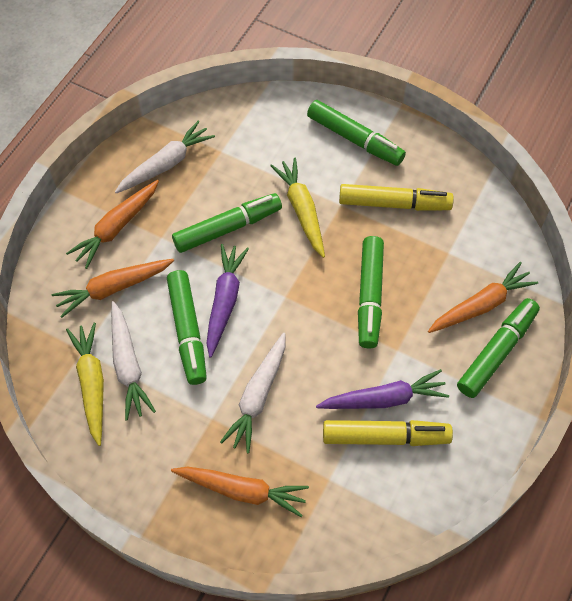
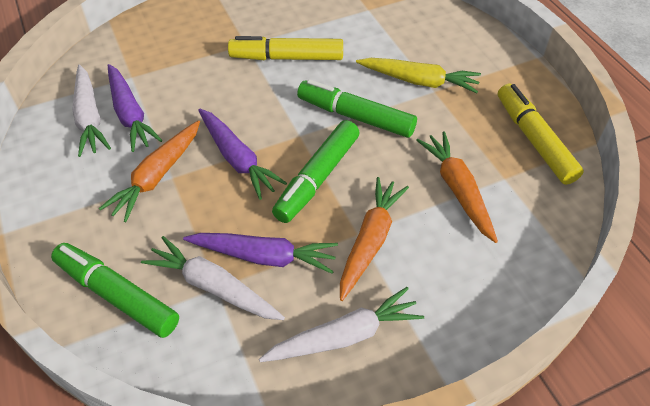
green marker: 5 -> 3
orange carrot: 4 -> 3
purple carrot: 2 -> 3
yellow carrot: 2 -> 1

